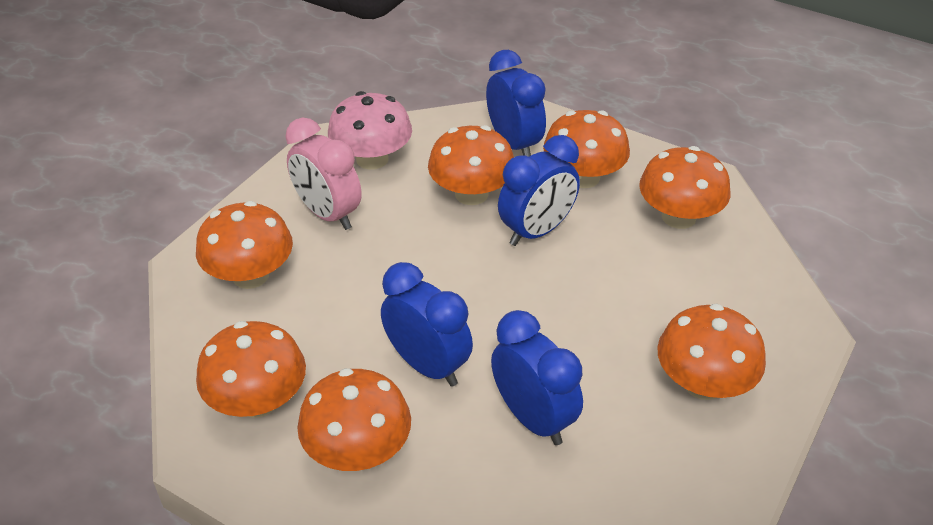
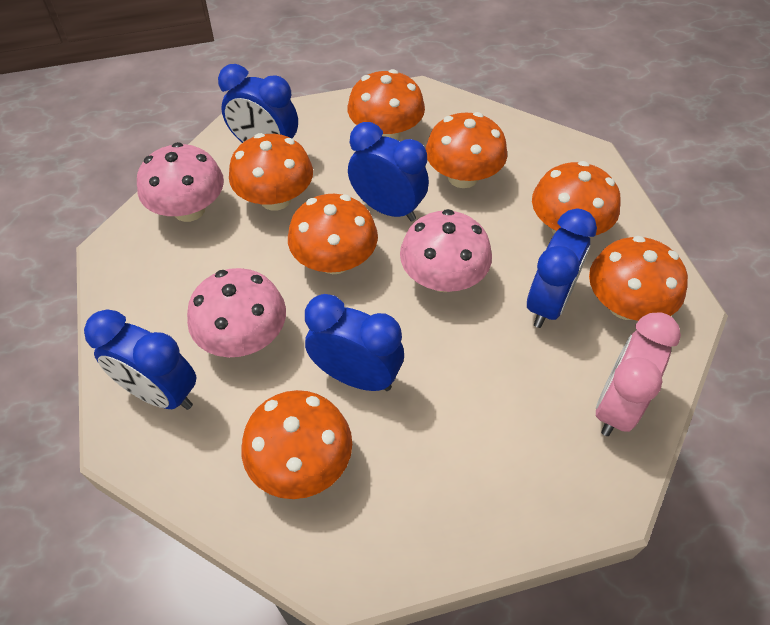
blue clock: 4 -> 5
pink mushroom: 1 -> 3

